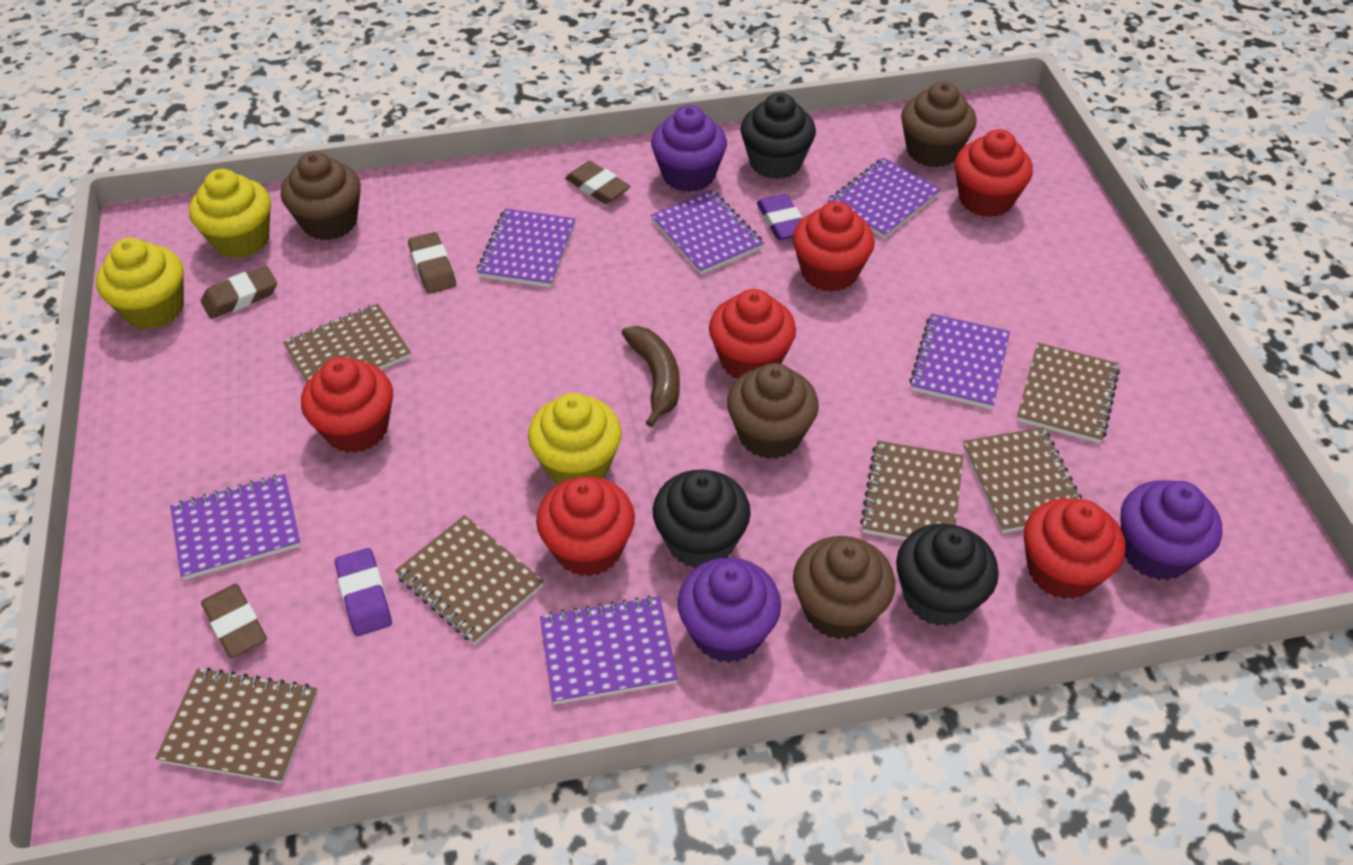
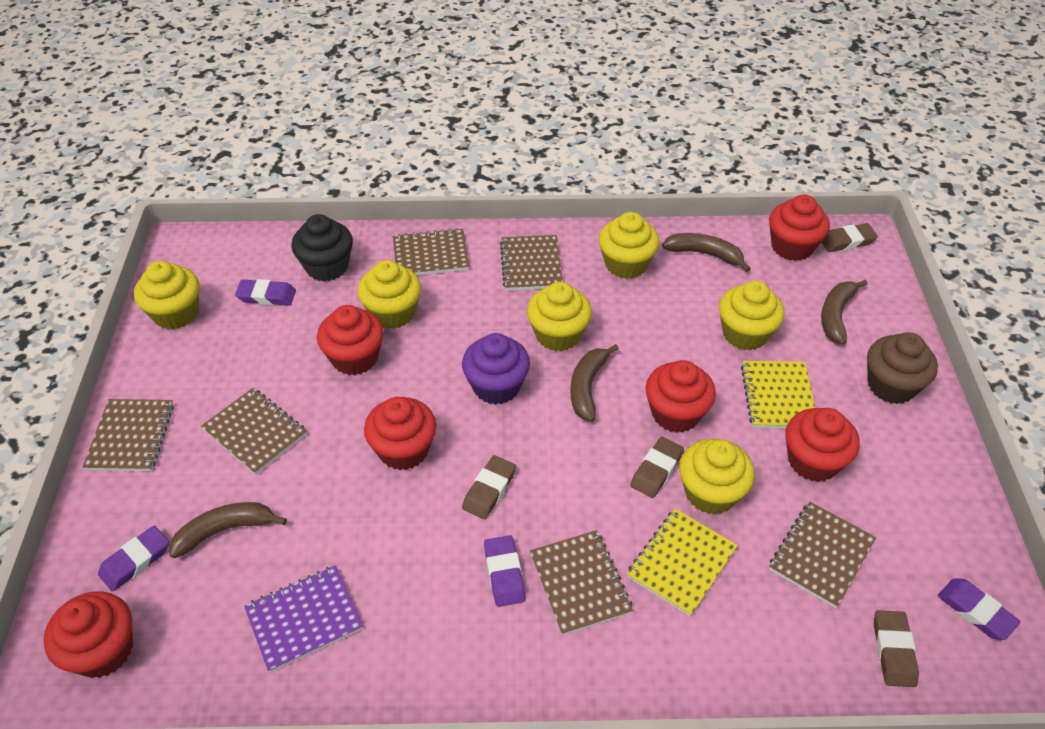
black cupcake: 3 -> 1
brown banana: 1 -> 4
brown cupcake: 4 -> 1
purple cupcake: 3 -> 1
purple eraser: 2 -> 4
purple notebook: 6 -> 1
yellow cupcake: 3 -> 6
yellow notebook: 0 -> 2

